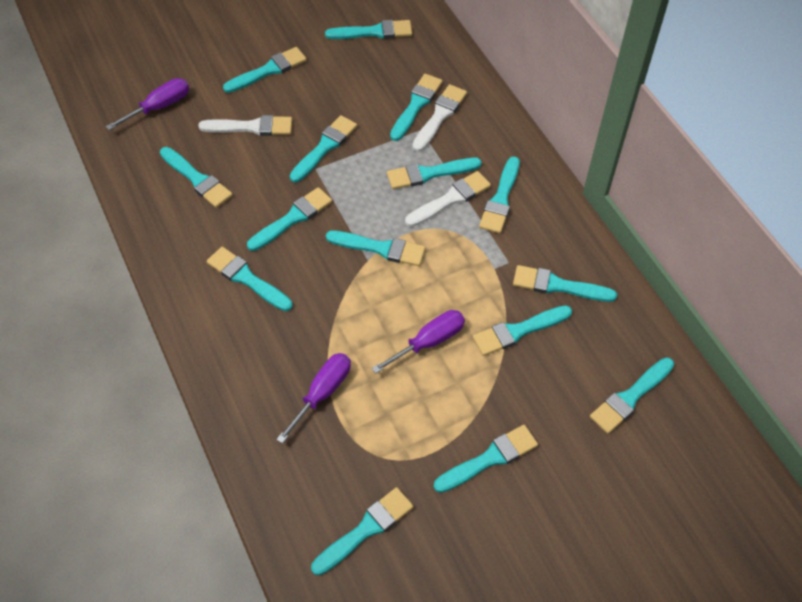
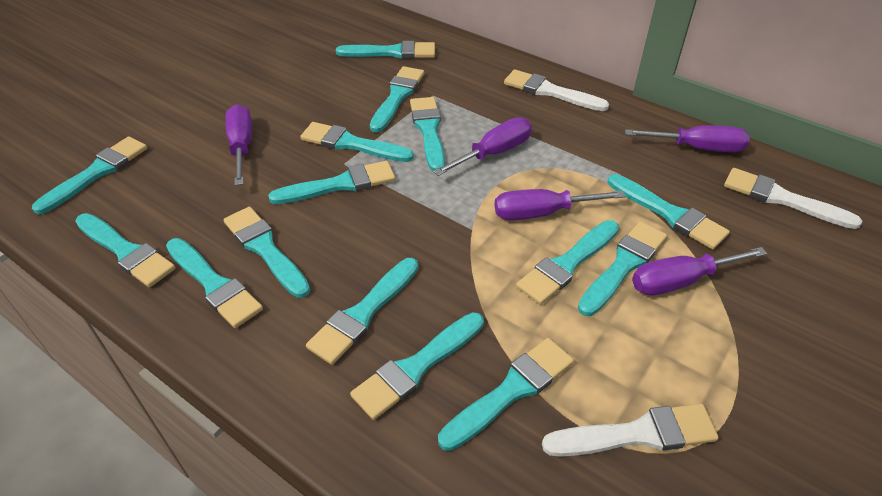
purple screwdriver: 3 -> 5

